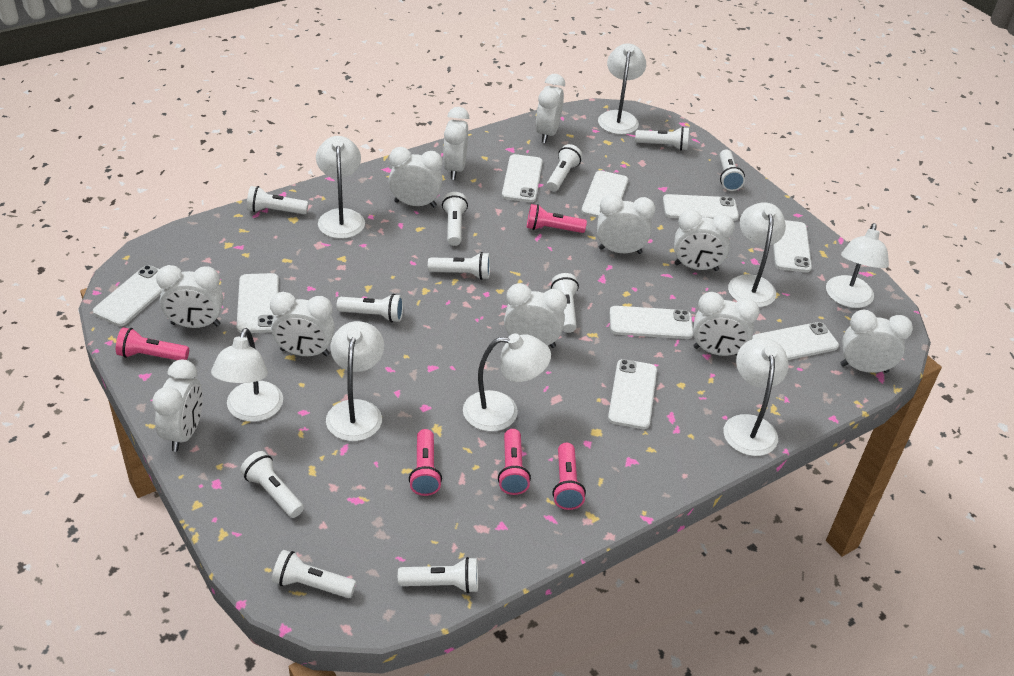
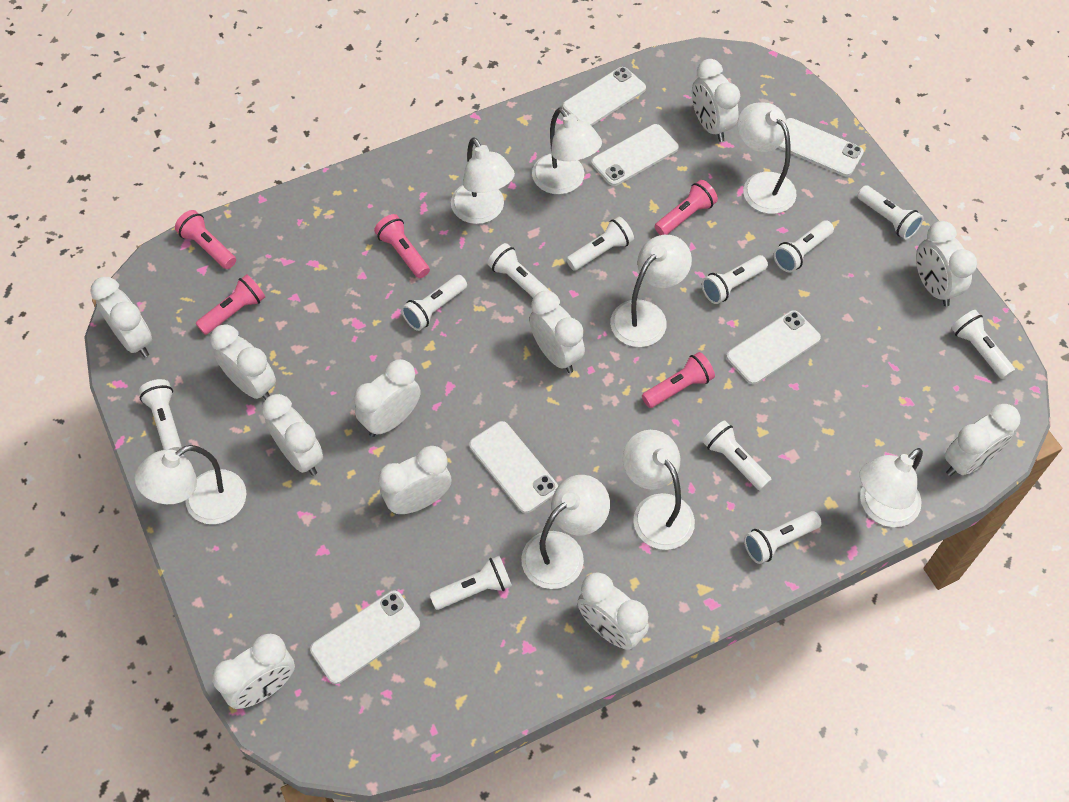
white phone: 9 -> 6

